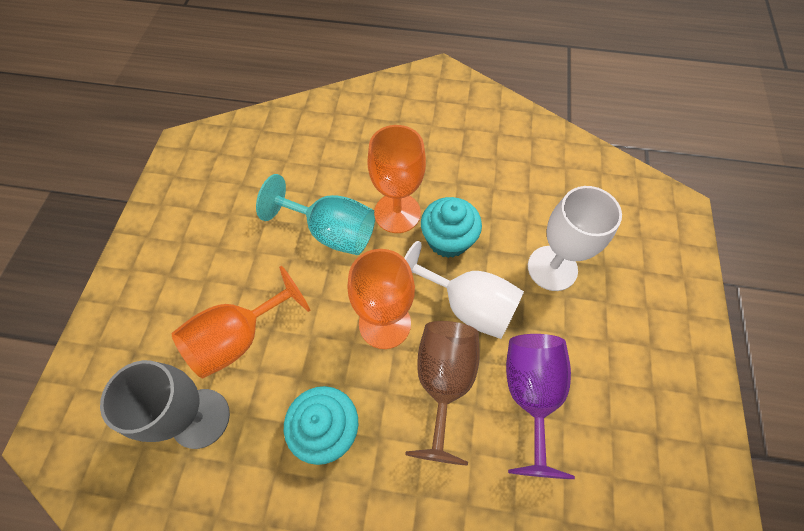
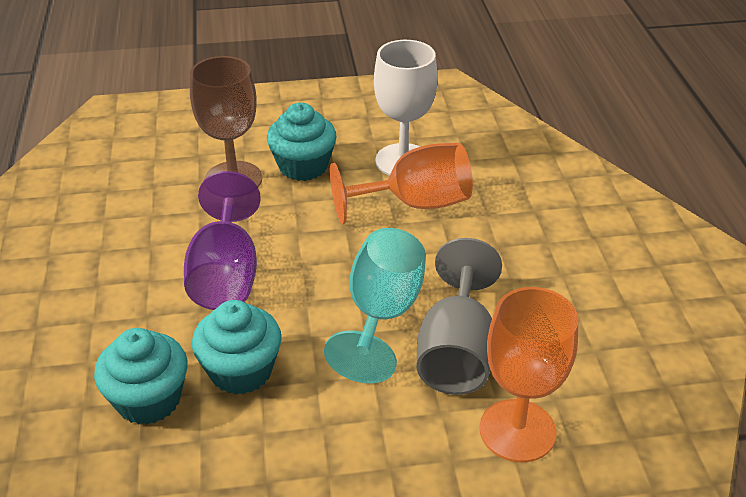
orange goblet: 3 -> 2
turquoise cupcake: 2 -> 3
white goblet: 2 -> 1

